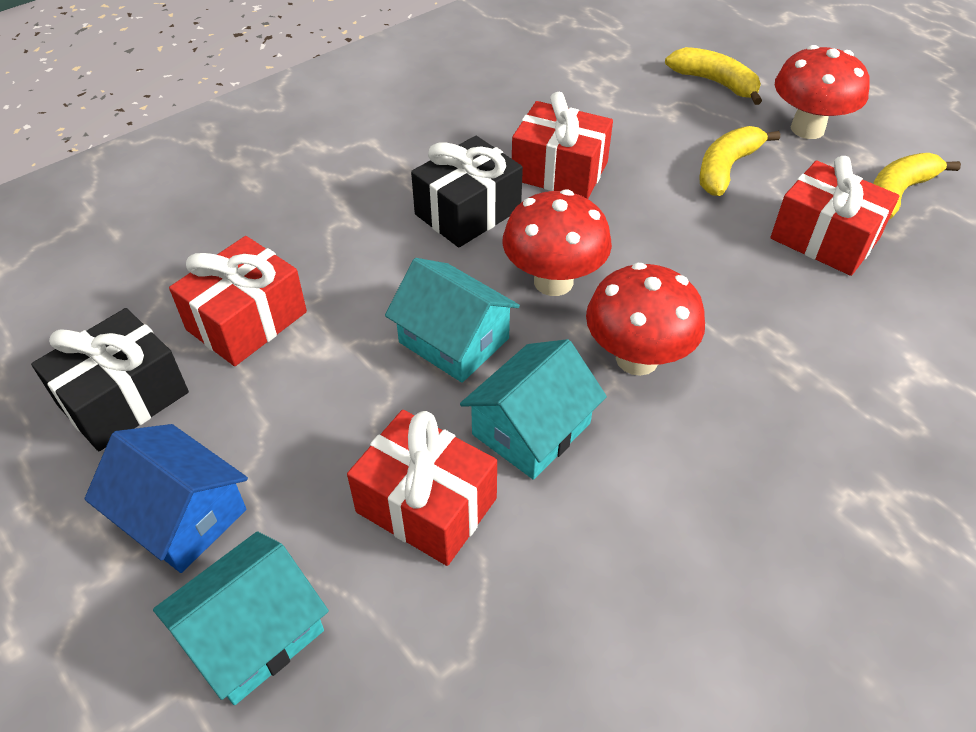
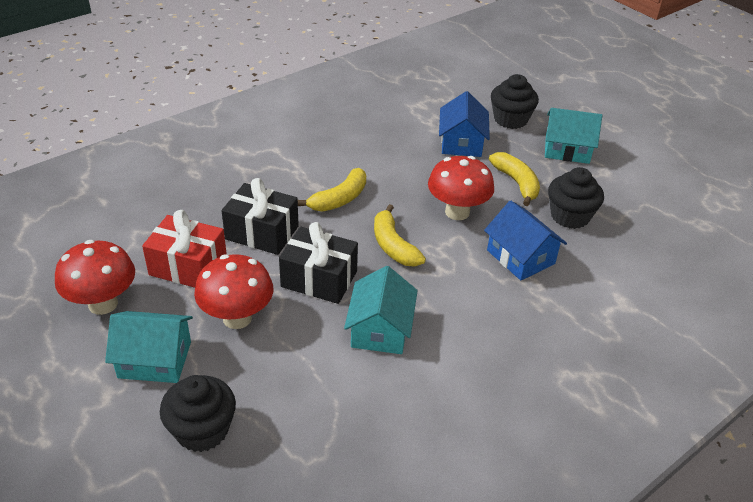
black cupcake: 0 -> 3
blue house: 1 -> 2
red gift: 4 -> 1

